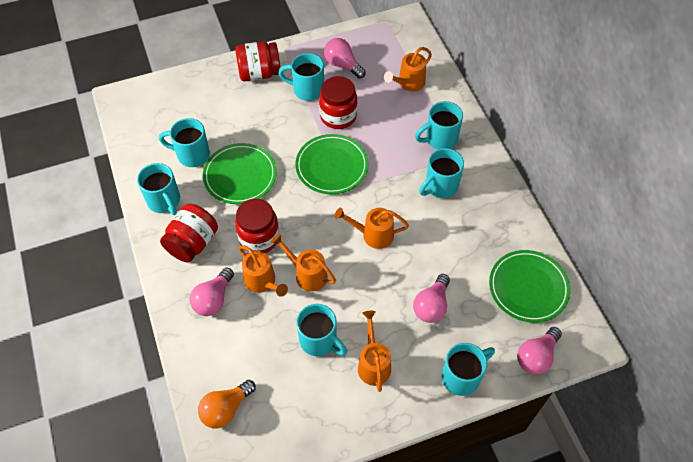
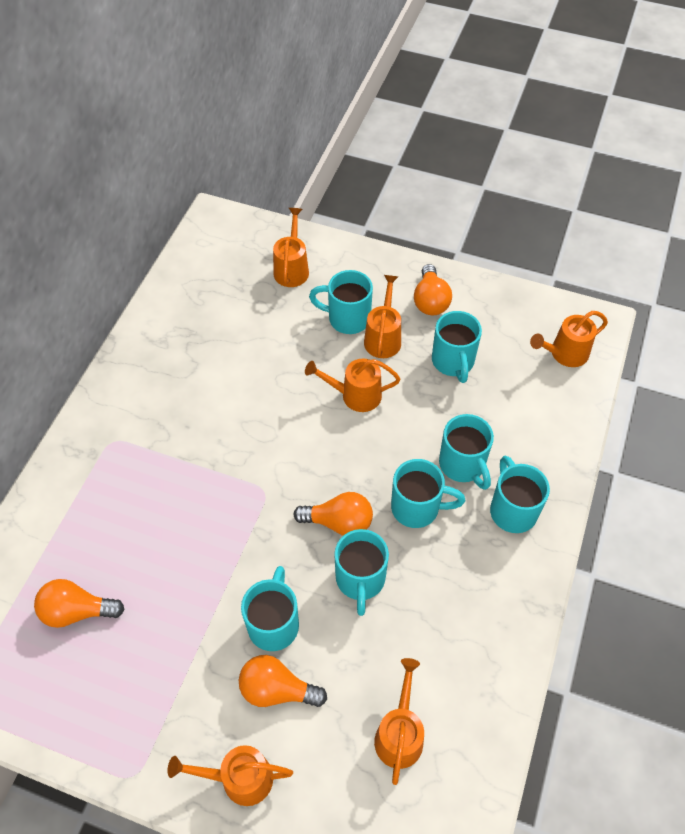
green plate: 3 -> 0
orange light bulb: 1 -> 4
orange watering can: 5 -> 6
pink light bulb: 4 -> 0
red jar: 4 -> 0

